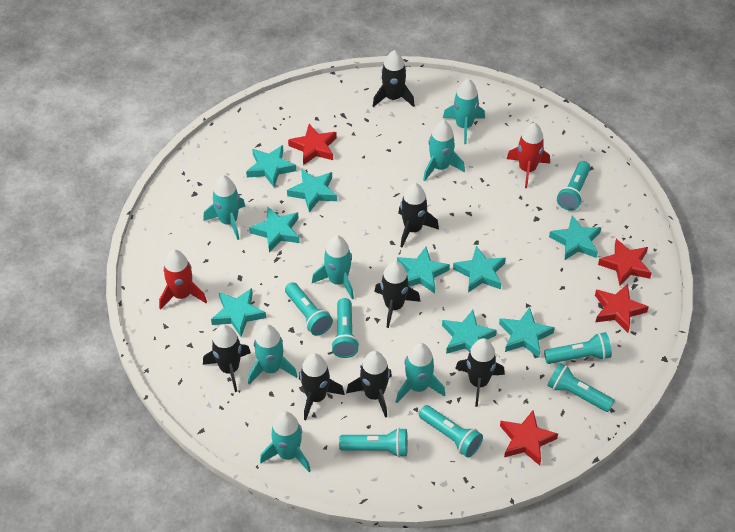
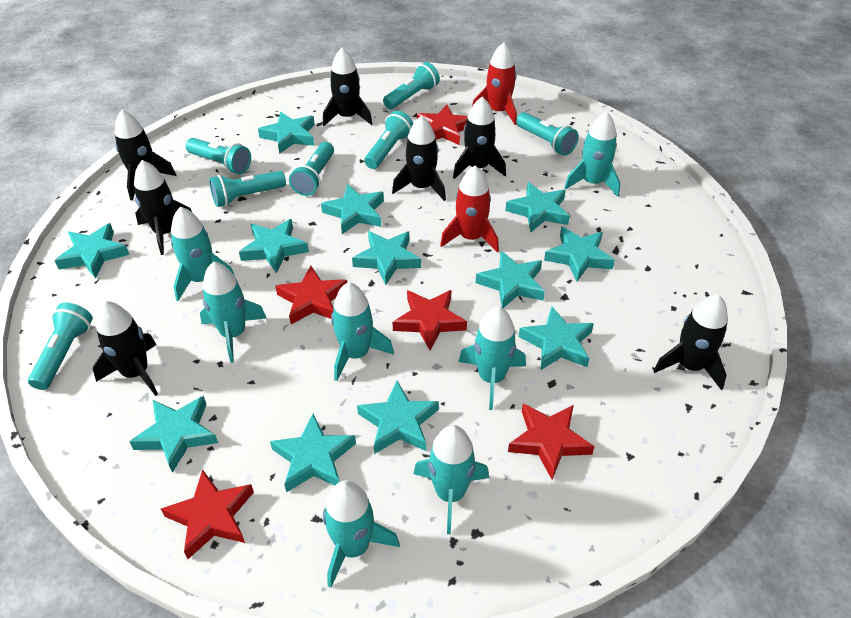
red star: 4 -> 5
turquoise star: 9 -> 12

